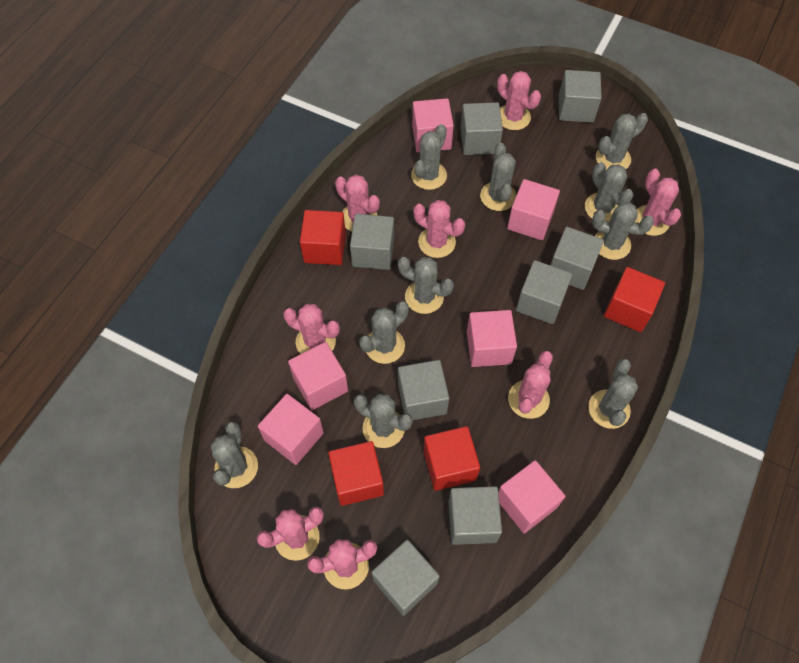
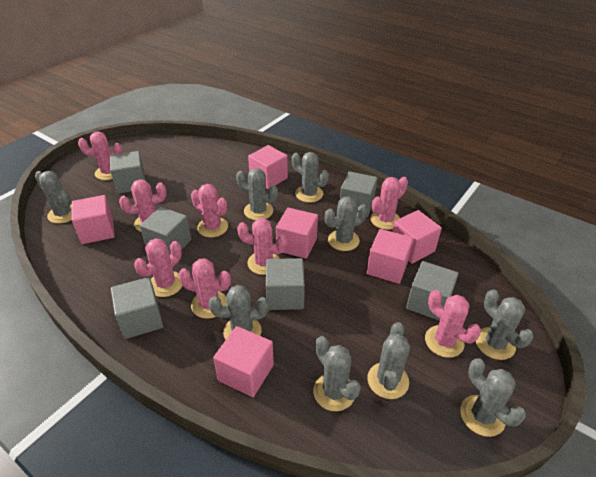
grey cactus: 10 -> 9
grey cube: 8 -> 6
red cube: 4 -> 0

